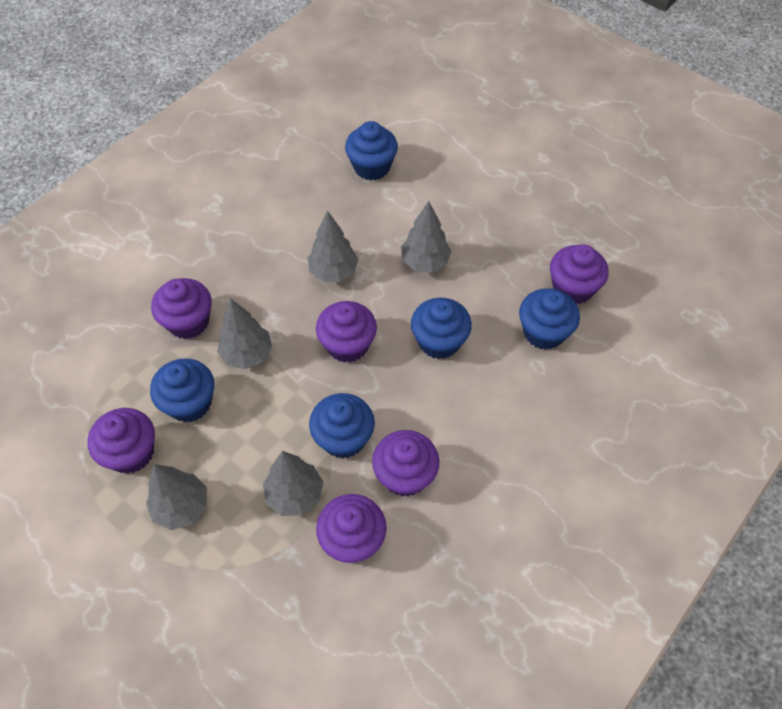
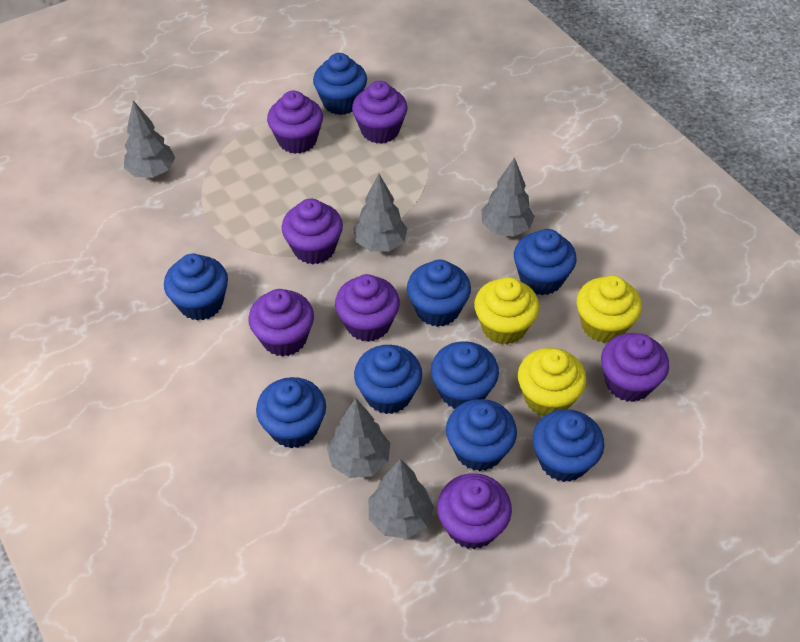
blue cupcake: 5 -> 9
purple cupcake: 6 -> 7
yellow cupcake: 0 -> 3

